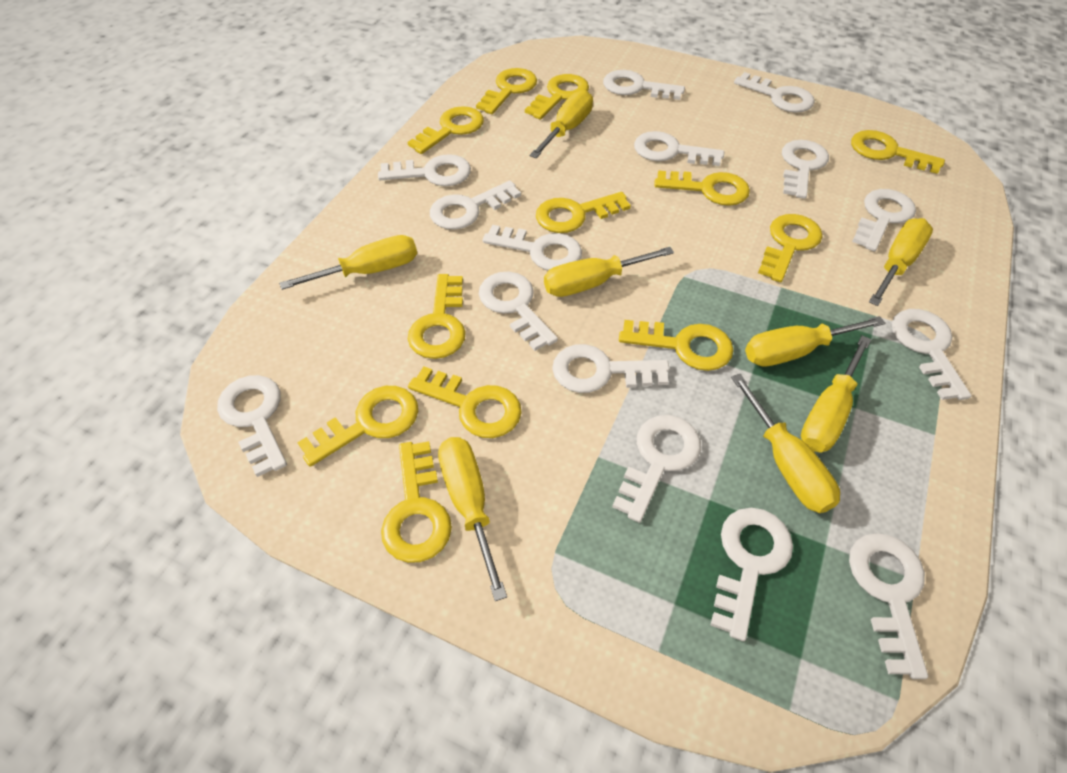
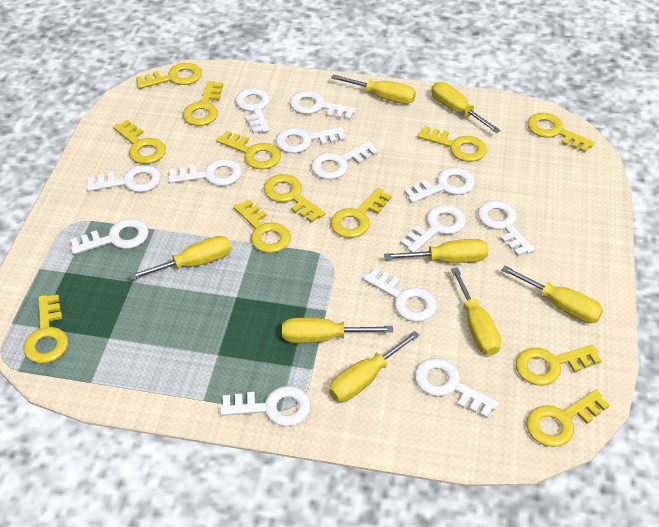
white key: 15 -> 13

